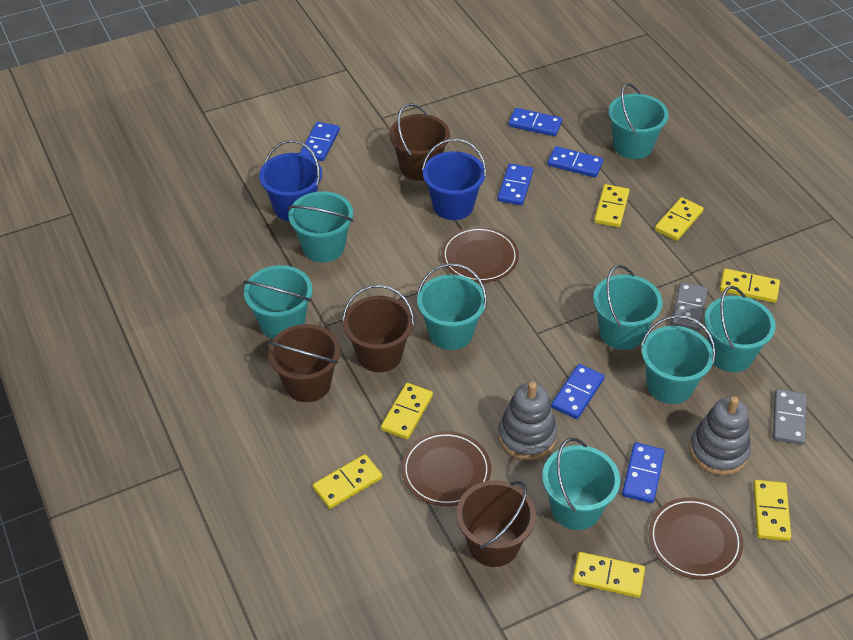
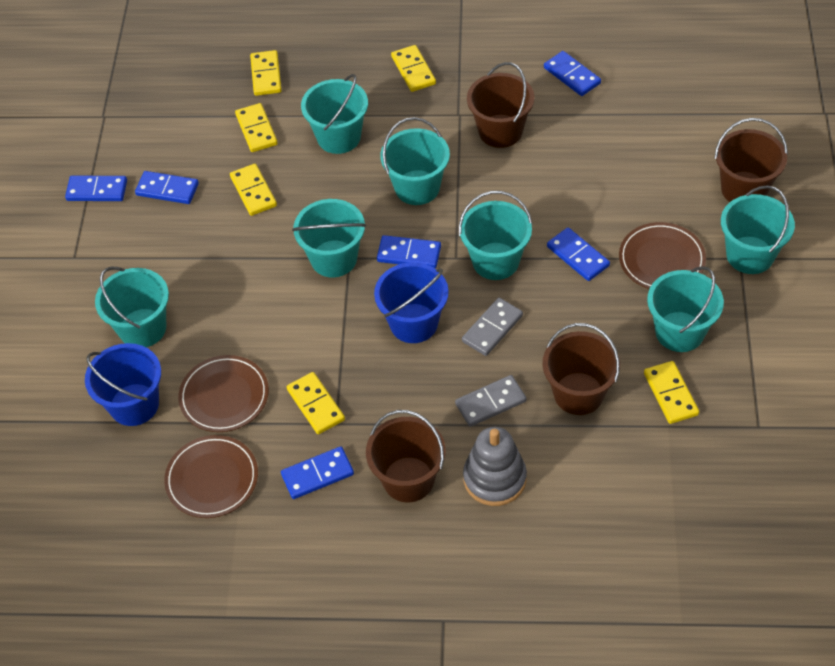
grey stacking toy: 2 -> 1
turquoise bucket: 8 -> 7
yellow domino: 7 -> 6

